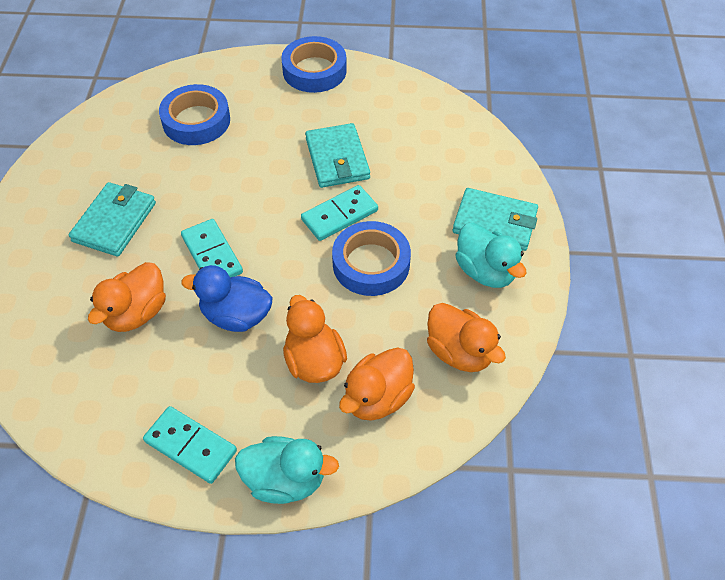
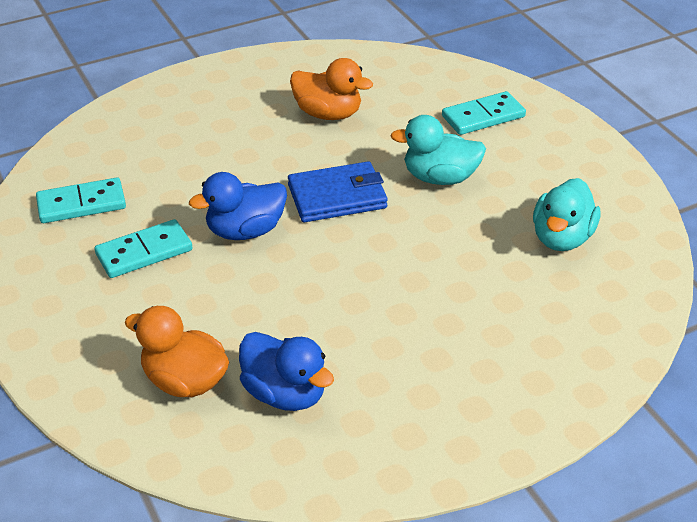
blue duck: 1 -> 2
blue tape: 3 -> 0
blue wallet: 0 -> 1
orange duck: 4 -> 2
turquoise wallet: 3 -> 0

